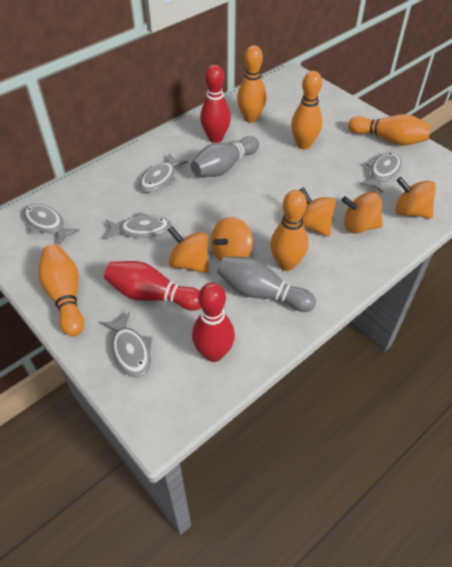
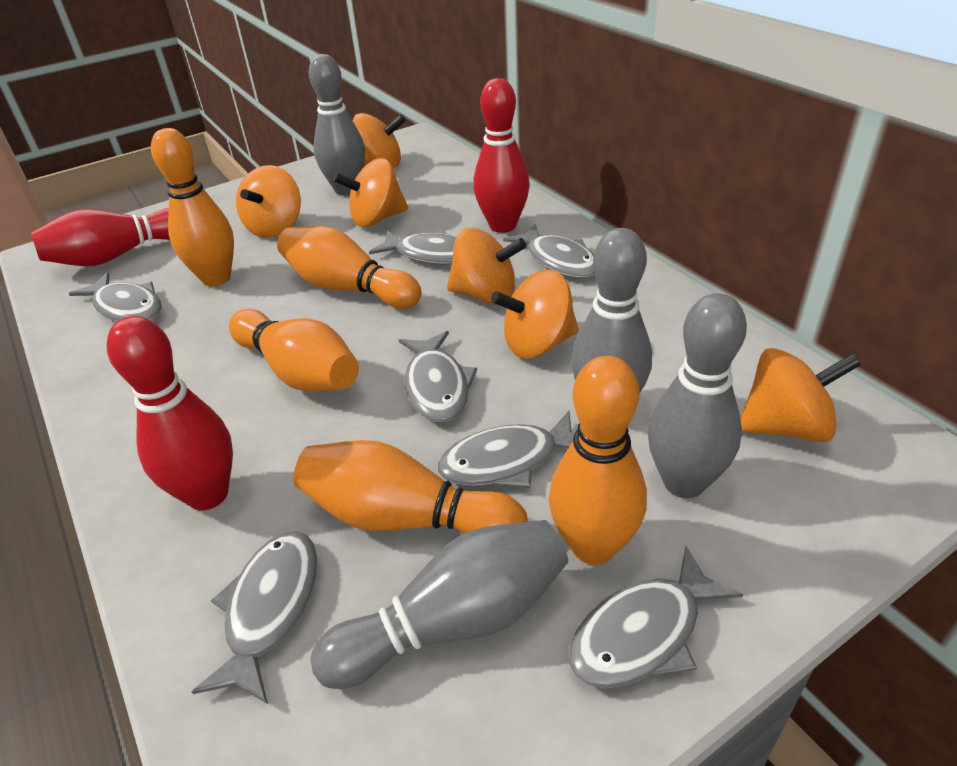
grey bowling pin: 2 -> 4
grey fish: 5 -> 7
orange spinning top: 5 -> 6

